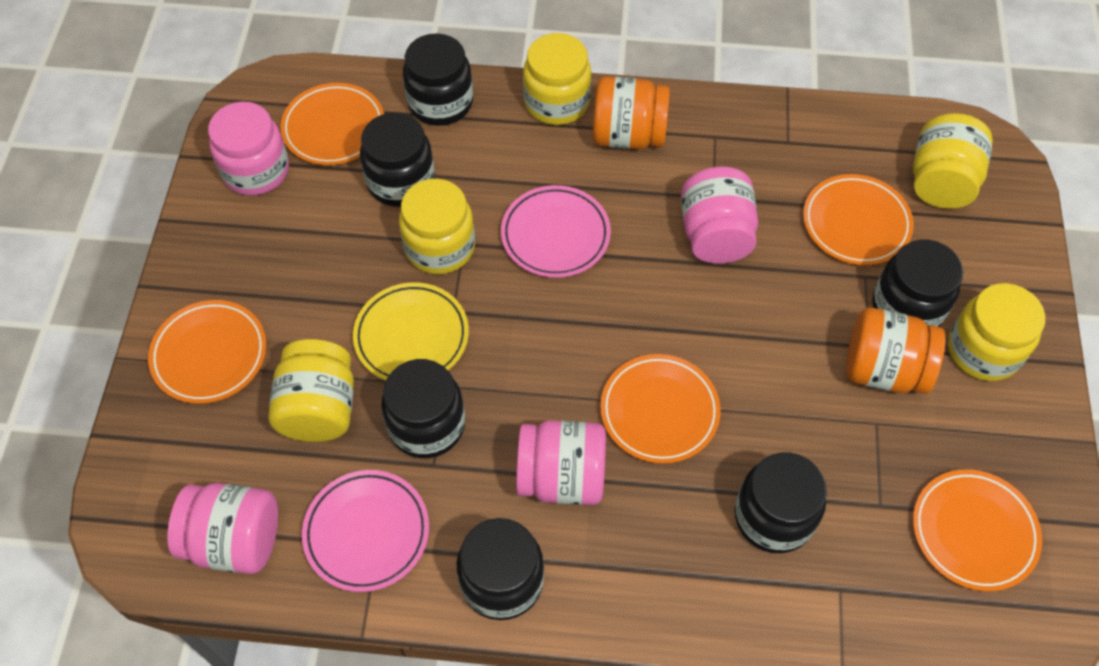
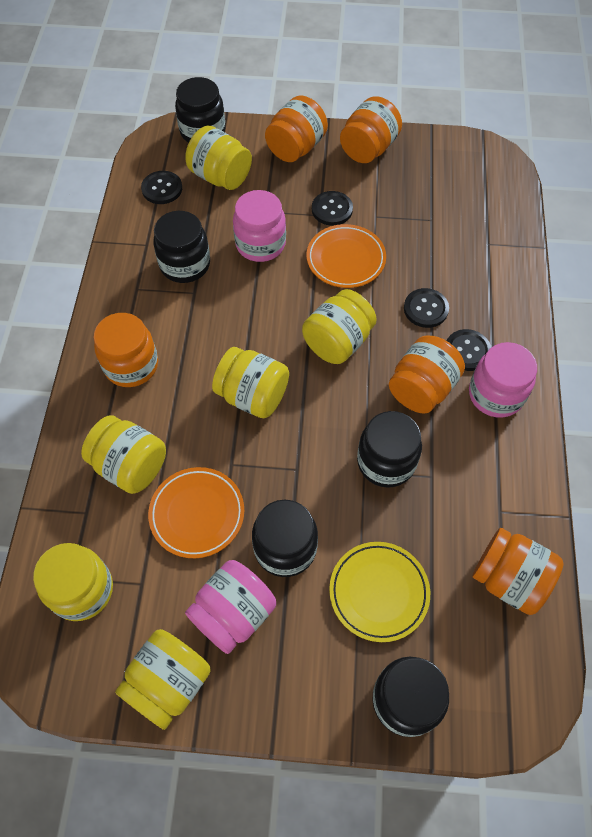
black button: 0 -> 4
black jar: 6 -> 5
orange jar: 2 -> 5
orange plate: 5 -> 2
pink jar: 4 -> 3
pink plate: 2 -> 0
yellow jar: 5 -> 6

